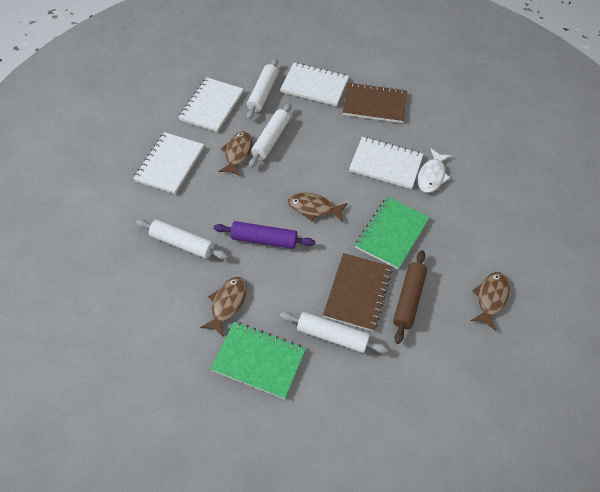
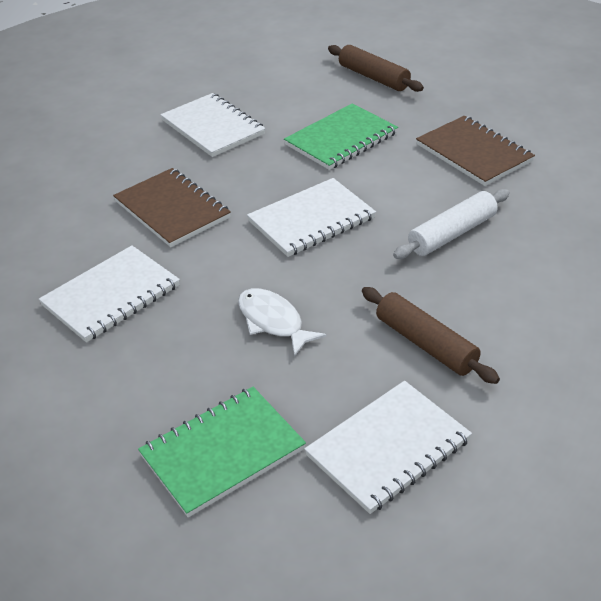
brown fish: 4 -> 0
brown rolling pin: 1 -> 2
purple rolling pin: 1 -> 0
white rolling pin: 4 -> 1

